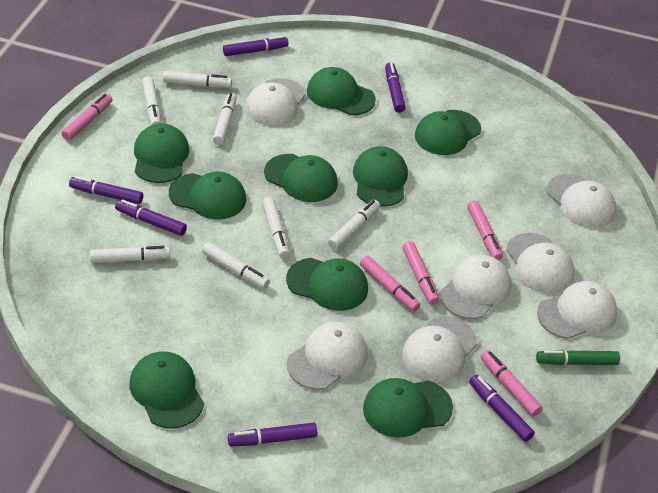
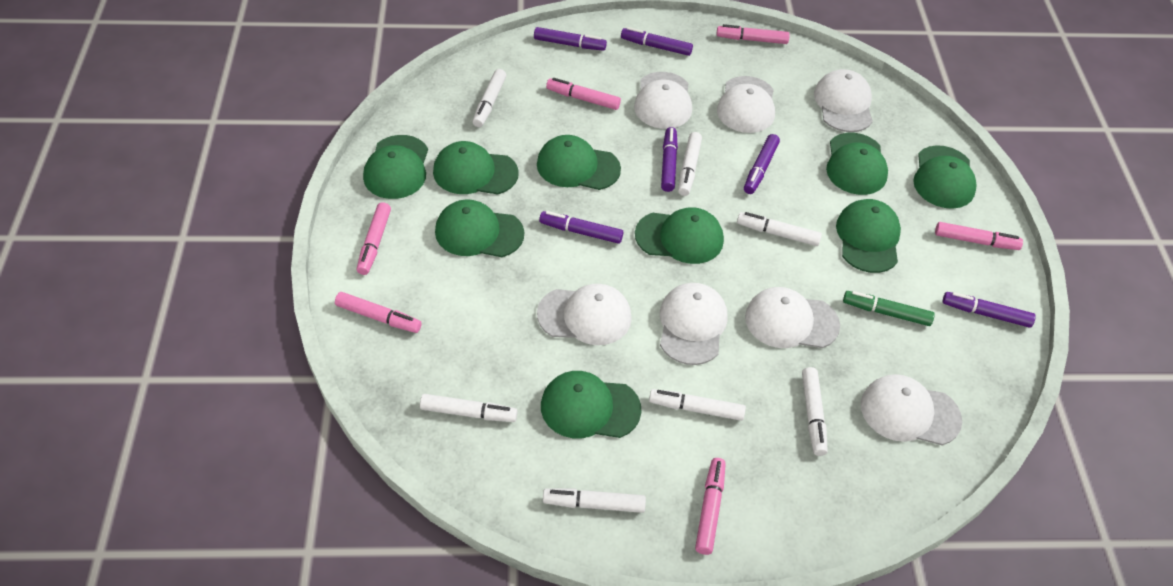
pink marker: 5 -> 6

